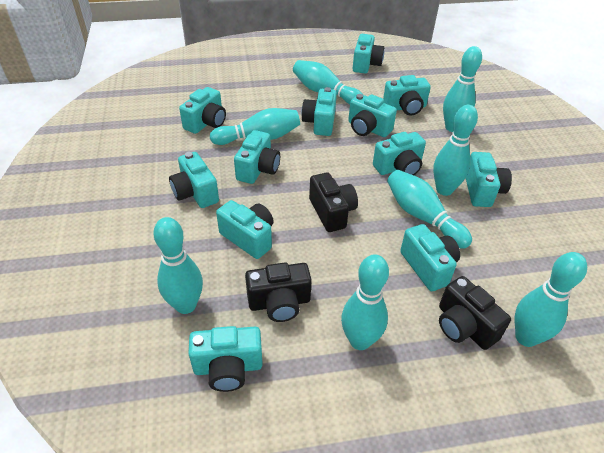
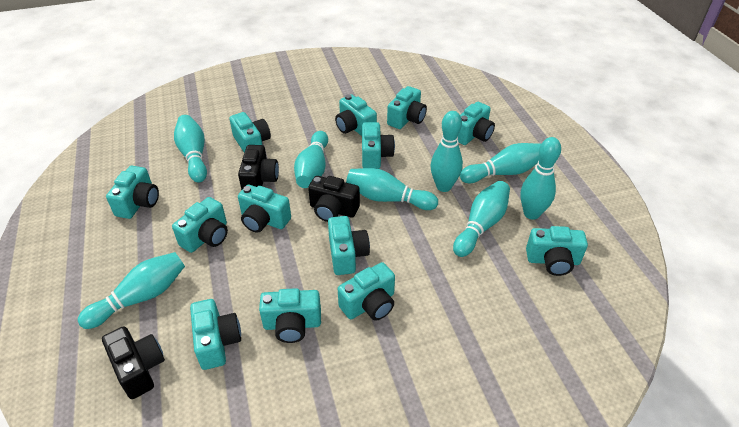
turquoise camera: 12 -> 13

